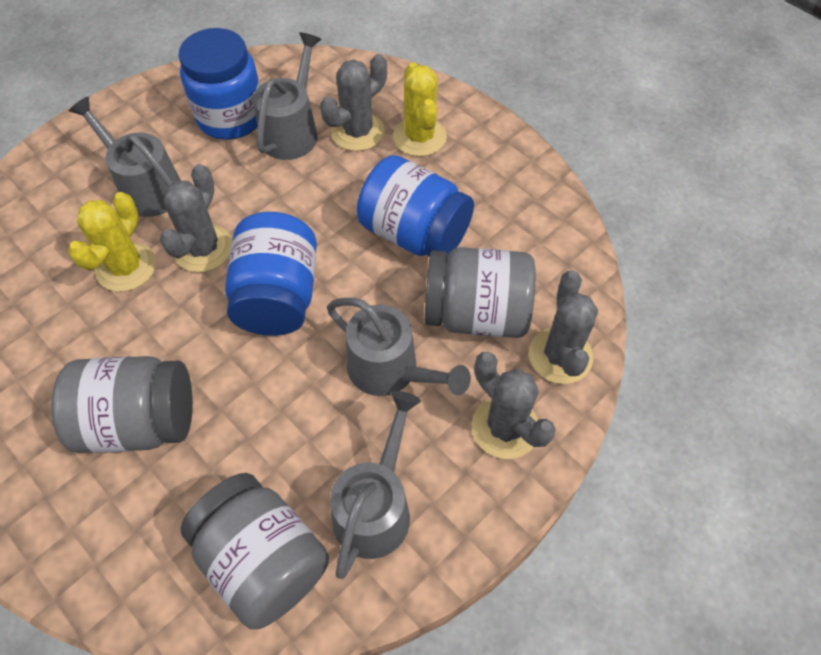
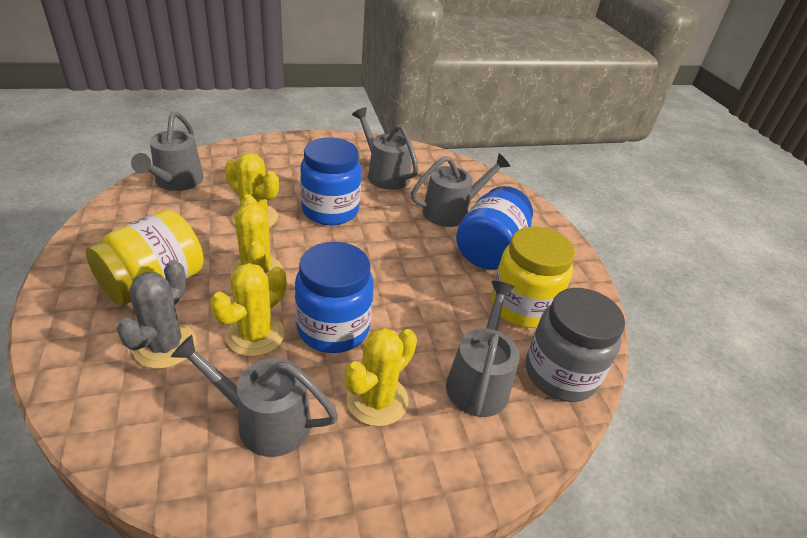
grey cactus: 4 -> 1
grey jar: 3 -> 1
grey watering can: 4 -> 5
yellow cactus: 2 -> 4
yellow jar: 0 -> 2

